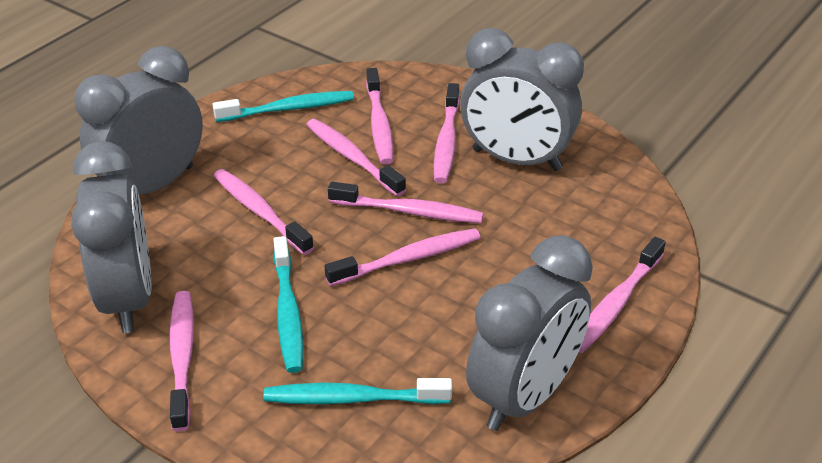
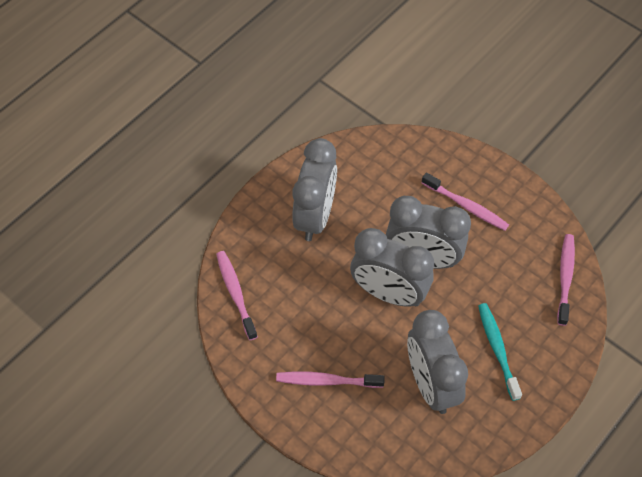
pink toothbrush: 8 -> 4
turquoise toothbrush: 3 -> 1

